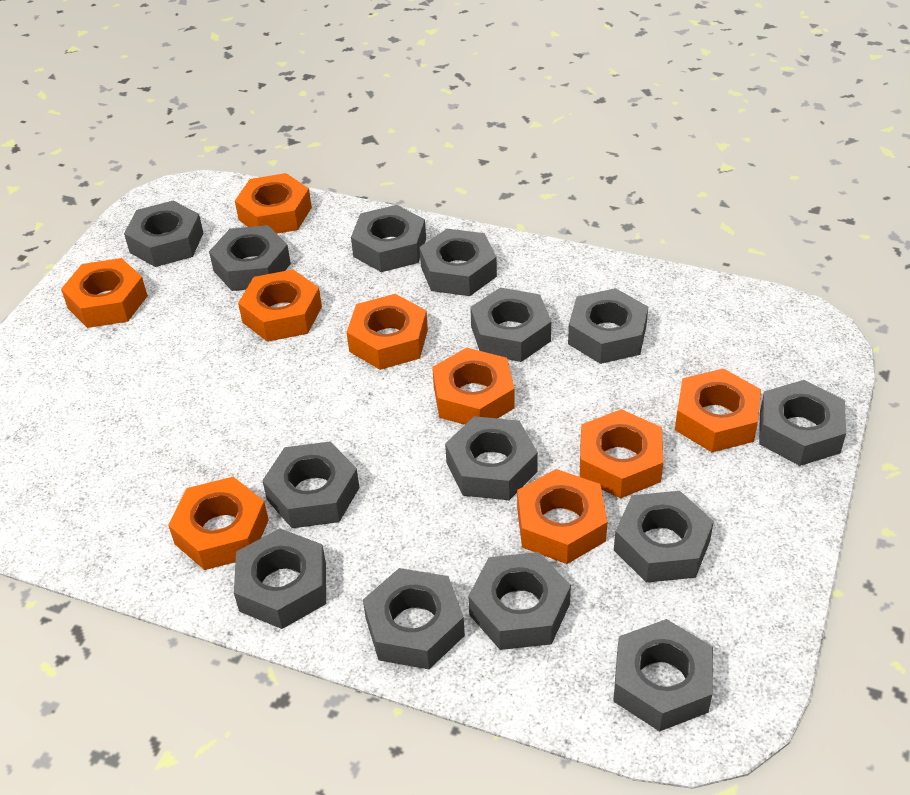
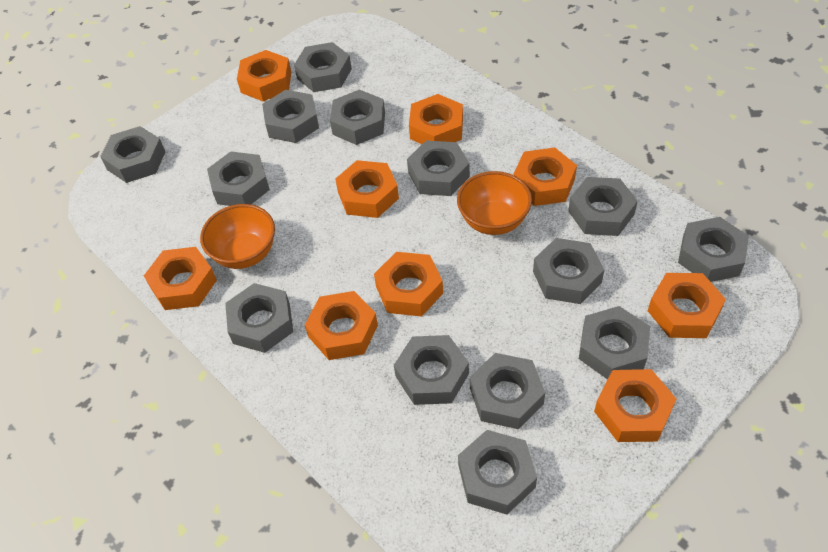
orange bowl: 0 -> 2

